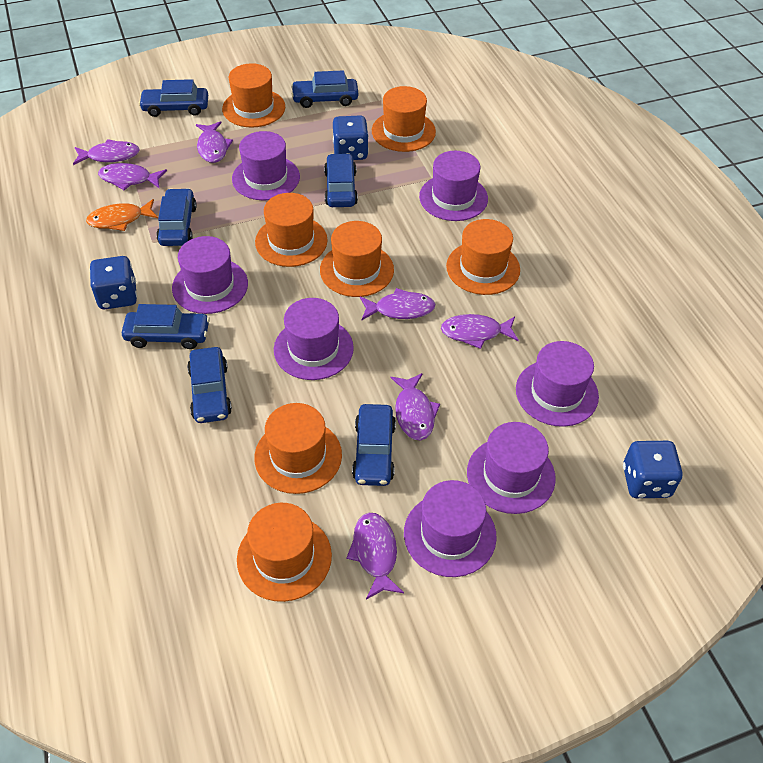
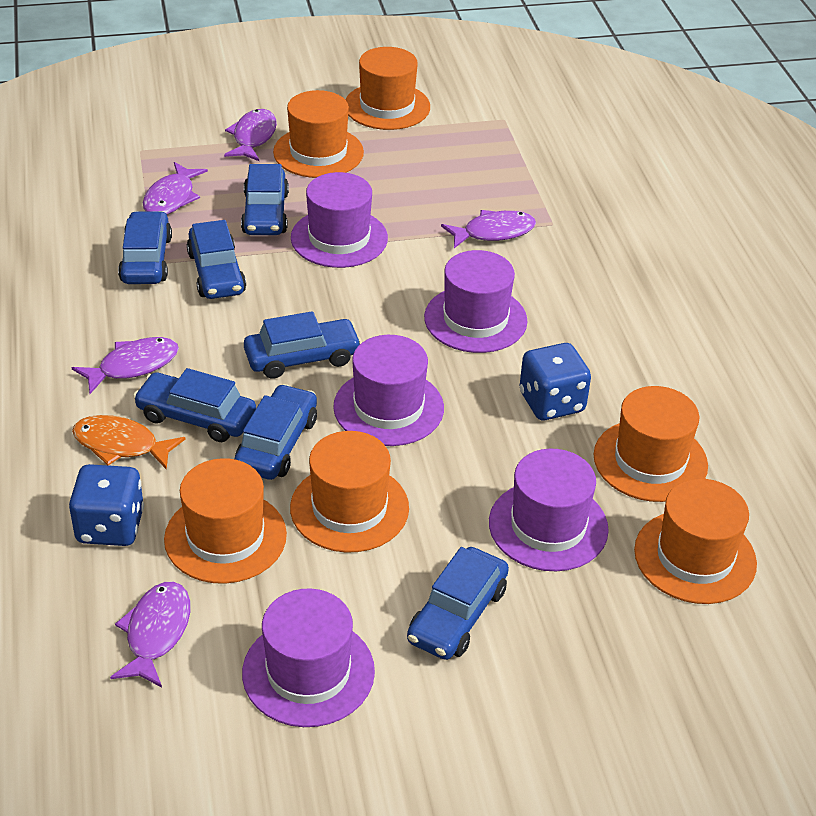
blue dice: 3 -> 2
orange hat: 7 -> 6
purple fish: 7 -> 5
purple hat: 7 -> 5

